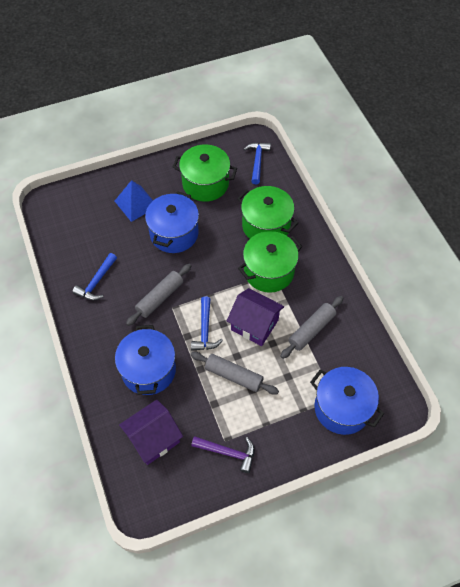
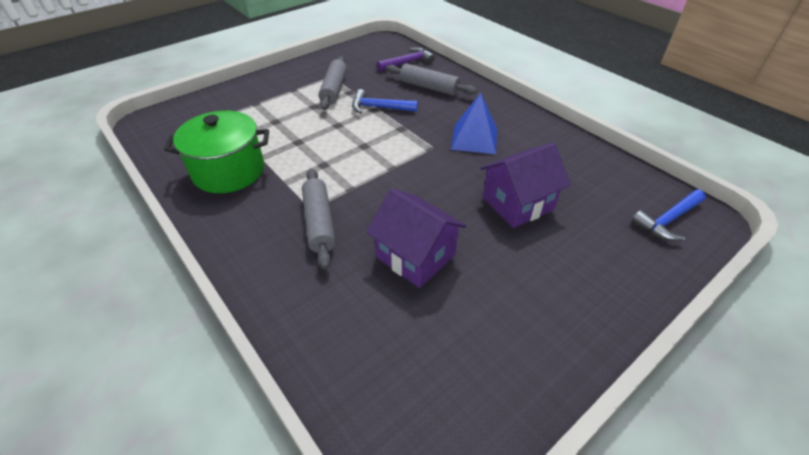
blue hammer: 3 -> 2
blue pot: 3 -> 0
green pot: 3 -> 1

